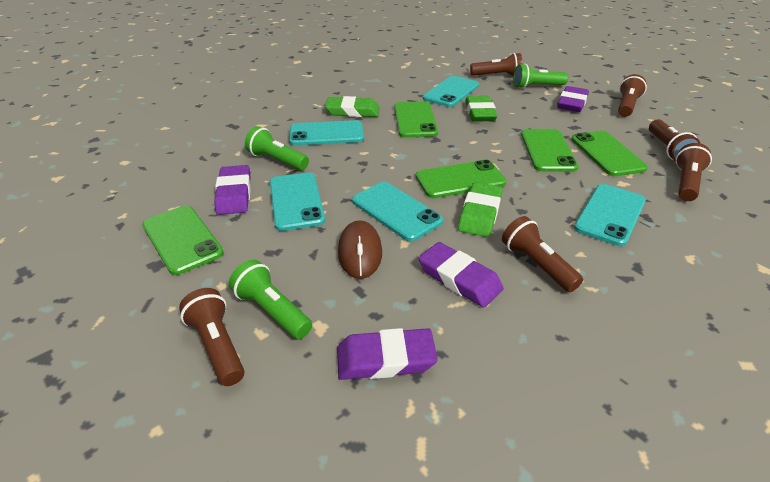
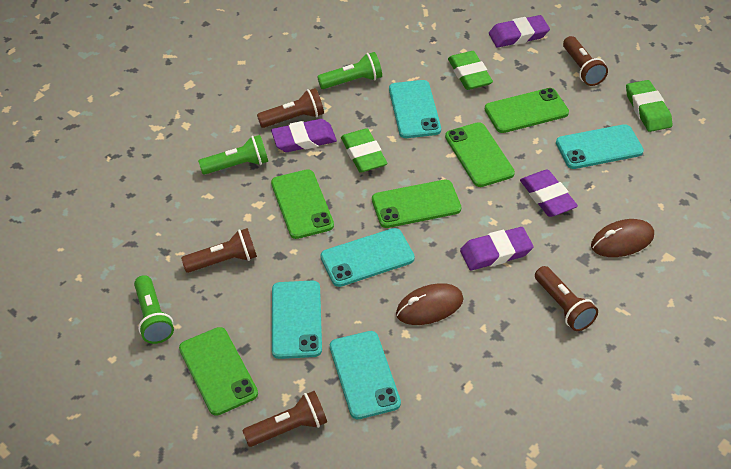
brown flashlight: 6 -> 5
brown mouse: 1 -> 2

